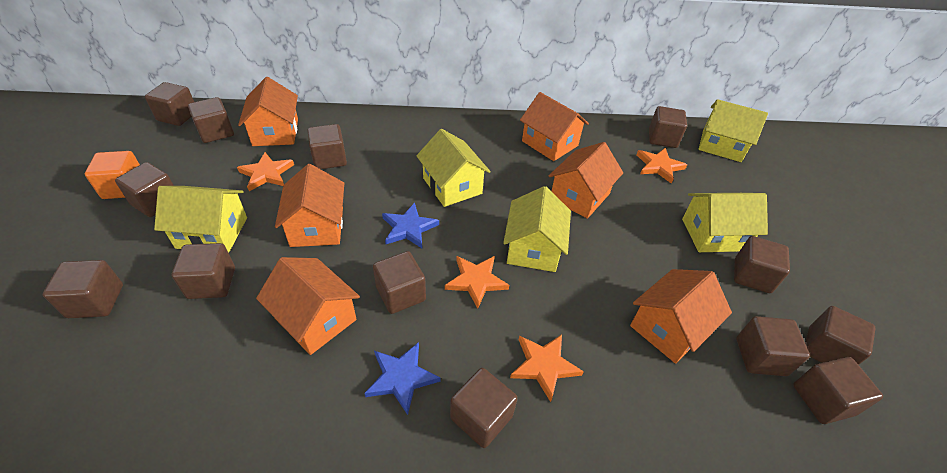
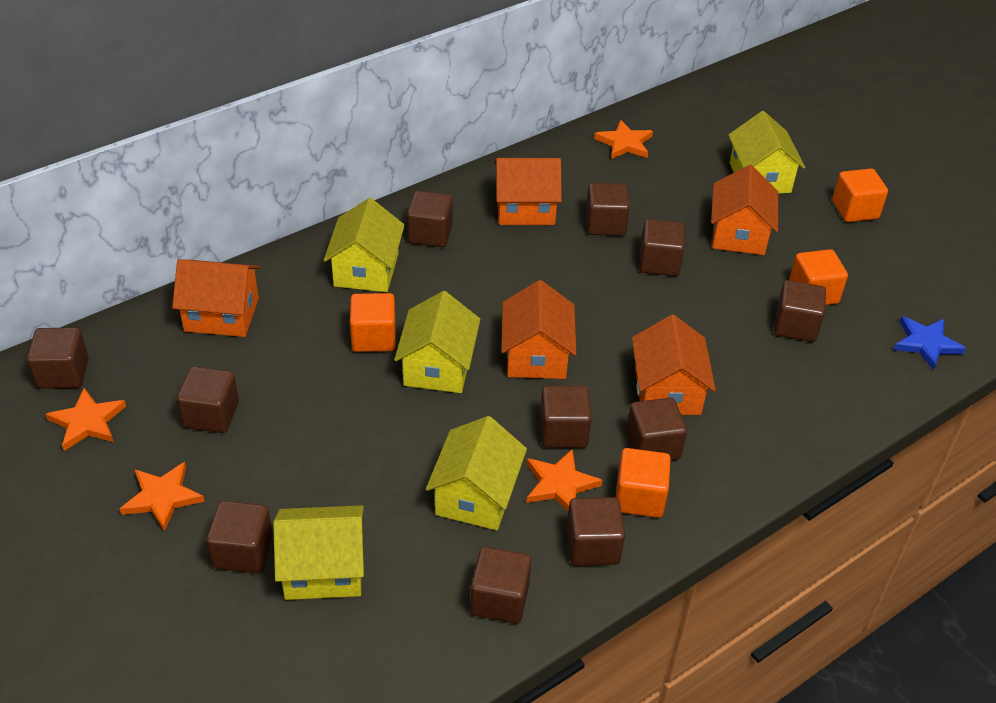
blue star: 2 -> 1
brown cube: 13 -> 11
orange cube: 1 -> 4
orange house: 6 -> 5

